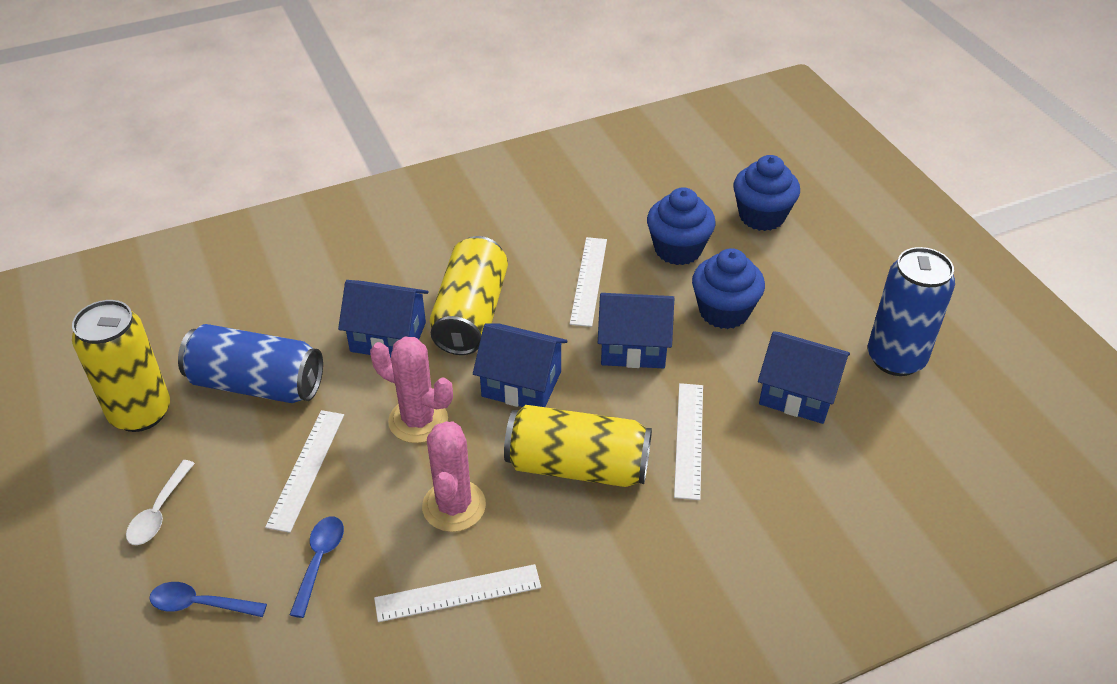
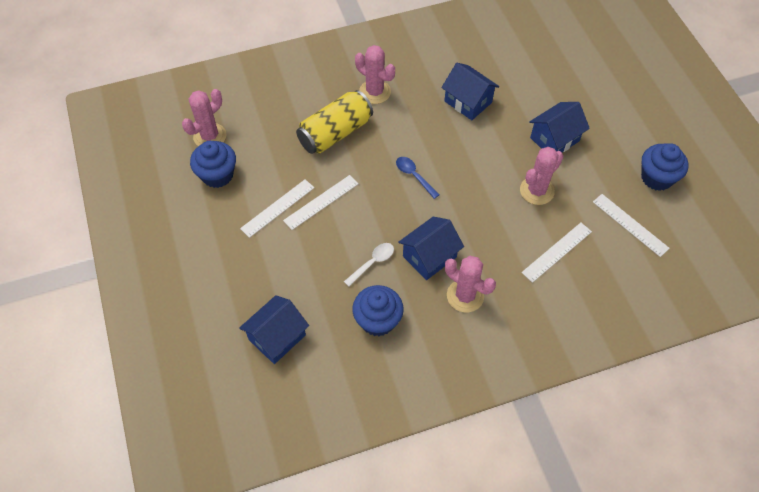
blue can: 2 -> 0
blue spoon: 2 -> 1
pink cactus: 2 -> 4
yellow can: 3 -> 1

